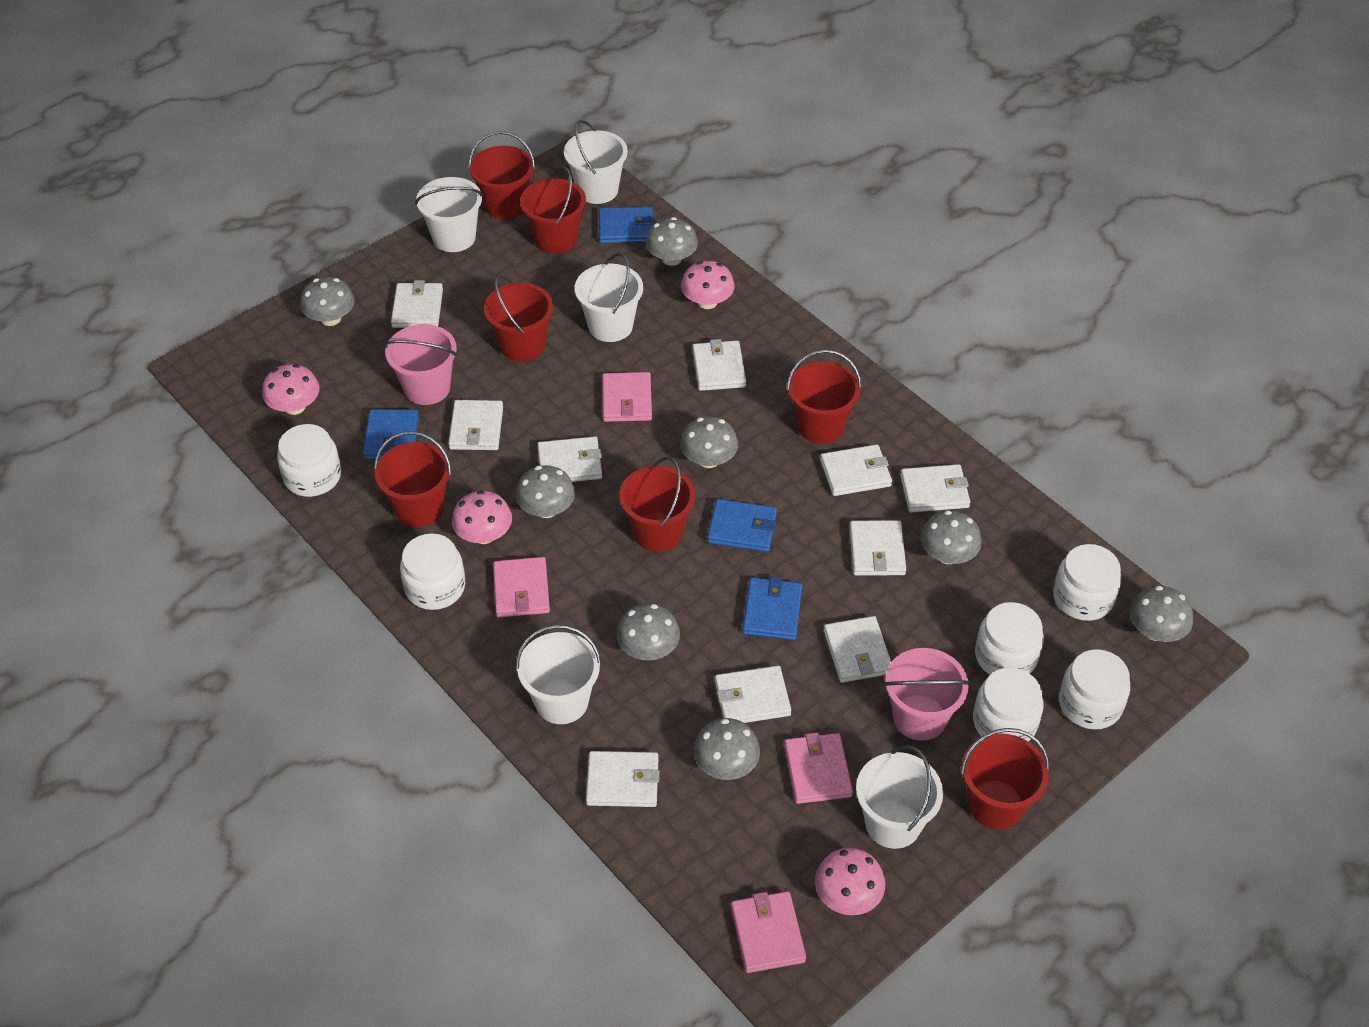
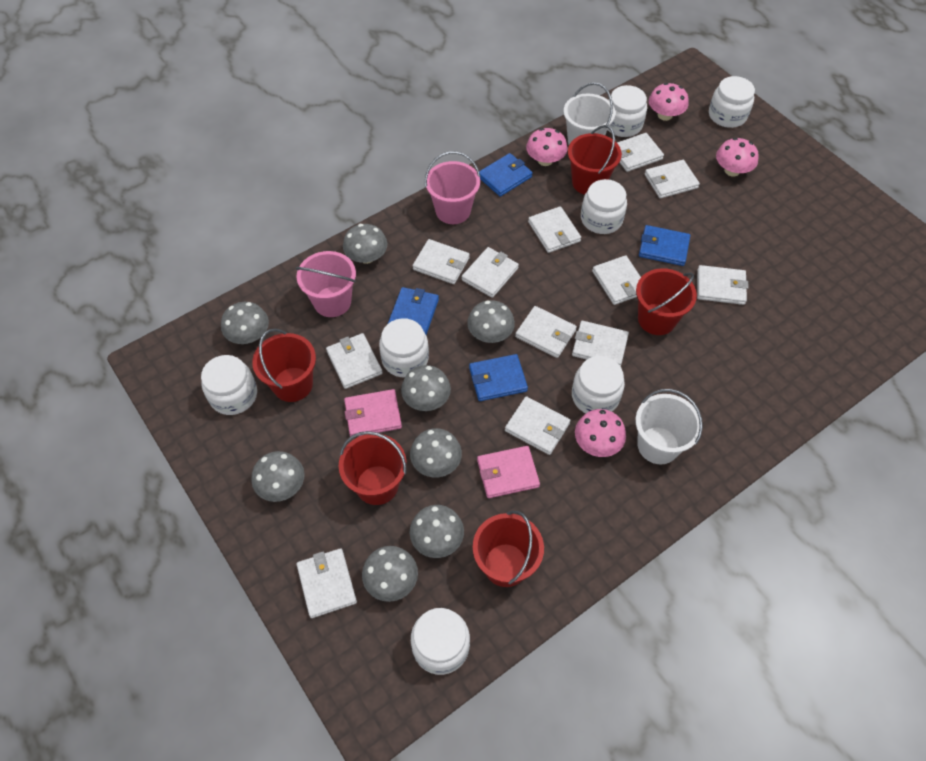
pink wallet: 4 -> 2
red bucket: 7 -> 5
white bucket: 5 -> 2
white jar: 6 -> 7
white wallet: 10 -> 12

